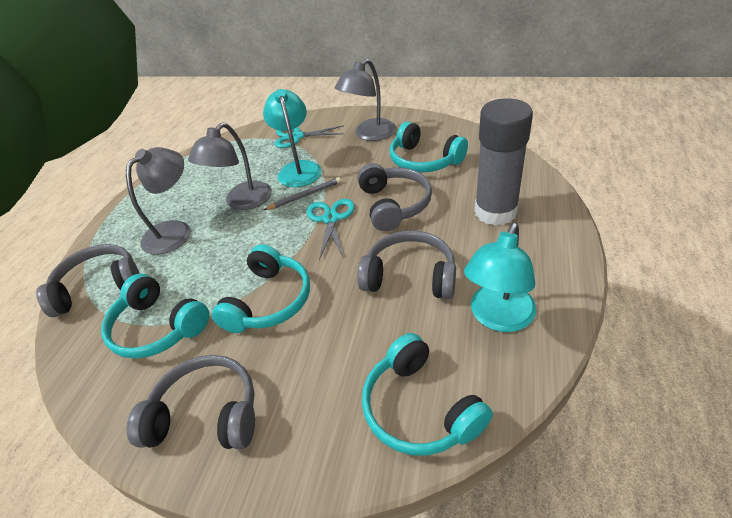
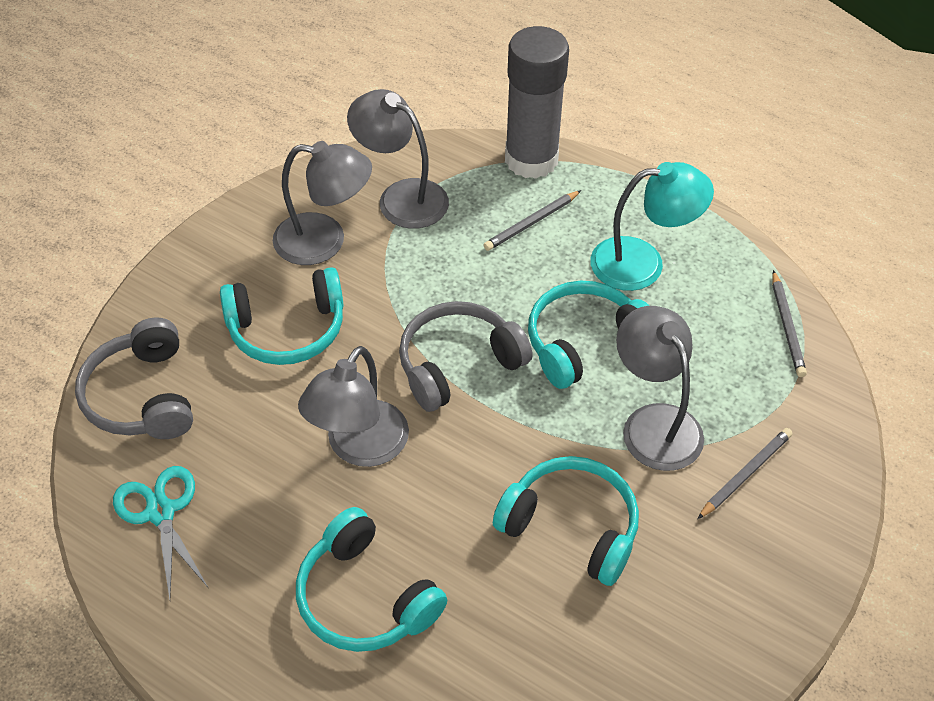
grey headphones: 4 -> 2
grey lamp: 3 -> 4
grey pencil: 1 -> 3
turquoise lamp: 2 -> 1
turquoise scissors: 2 -> 1

